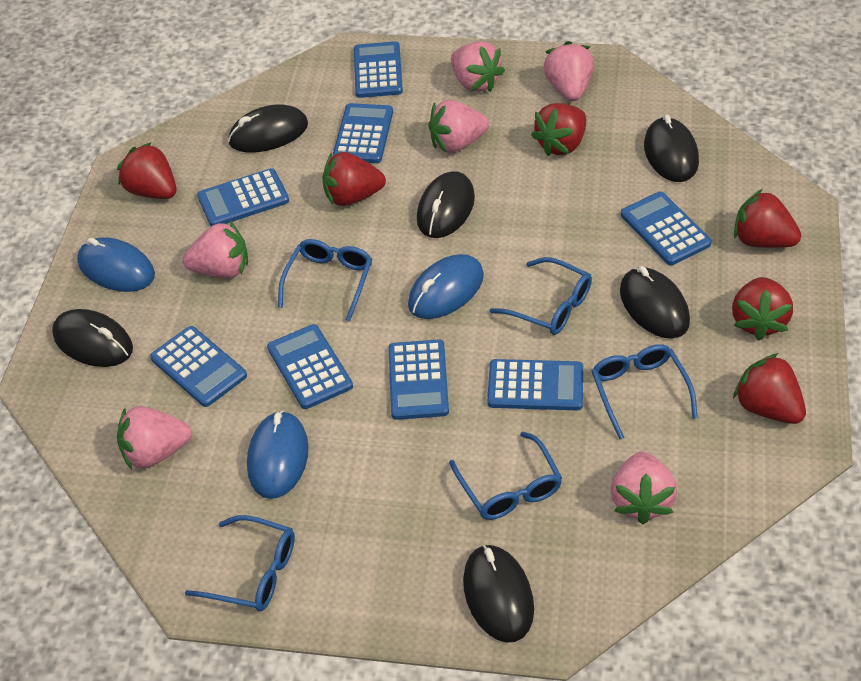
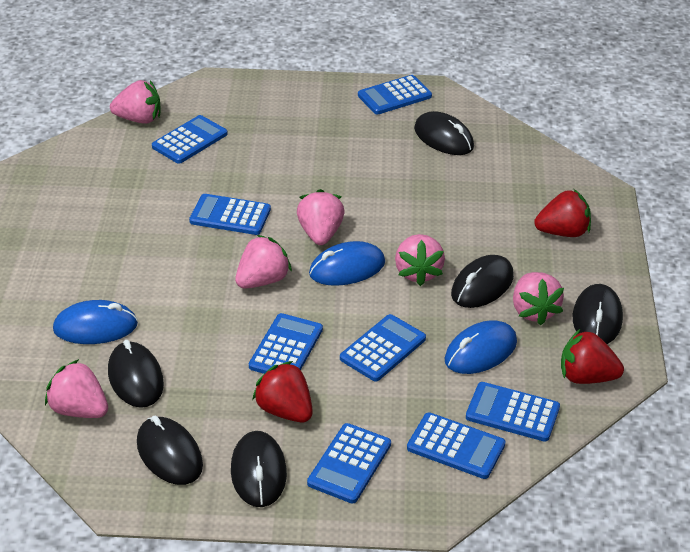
blue glasses: 5 -> 0
red strawberry: 6 -> 3

